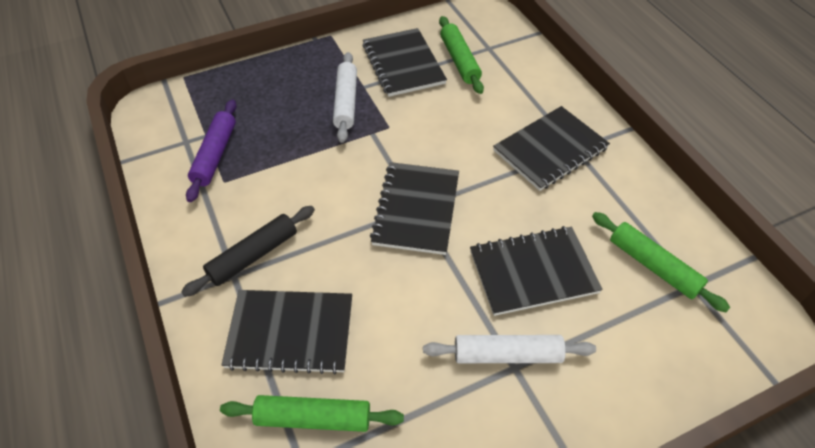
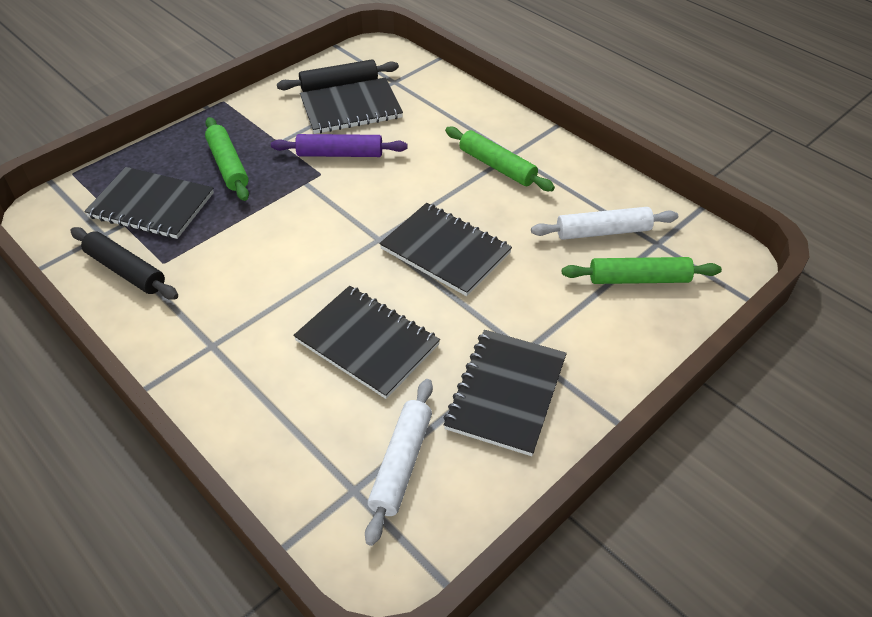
black rolling pin: 1 -> 2

